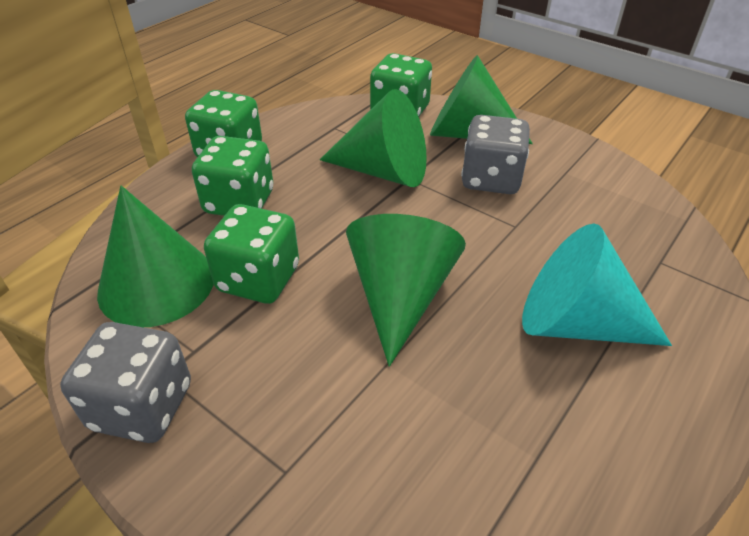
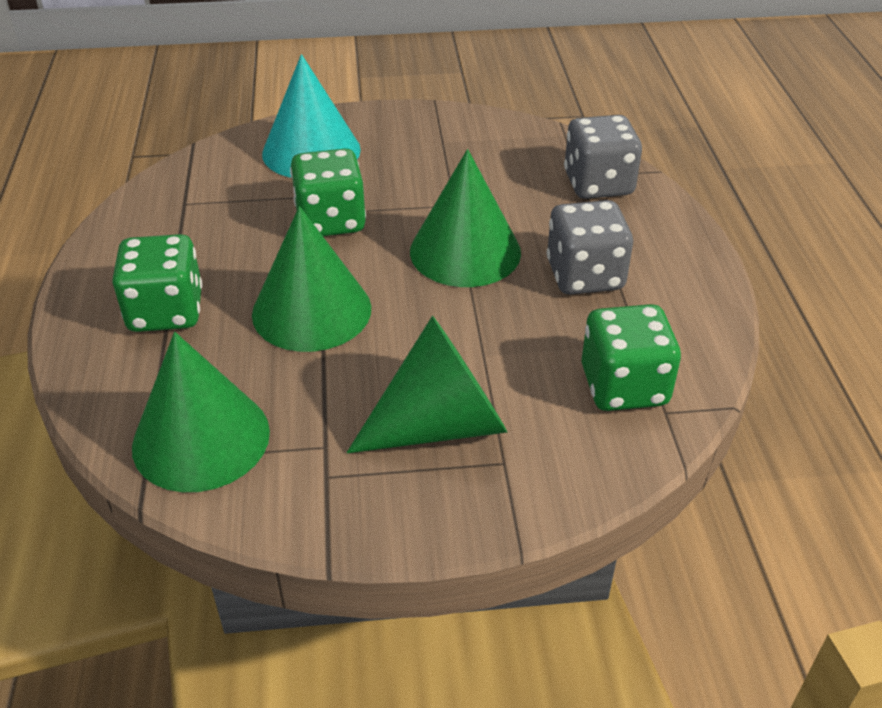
green dice: 4 -> 3

